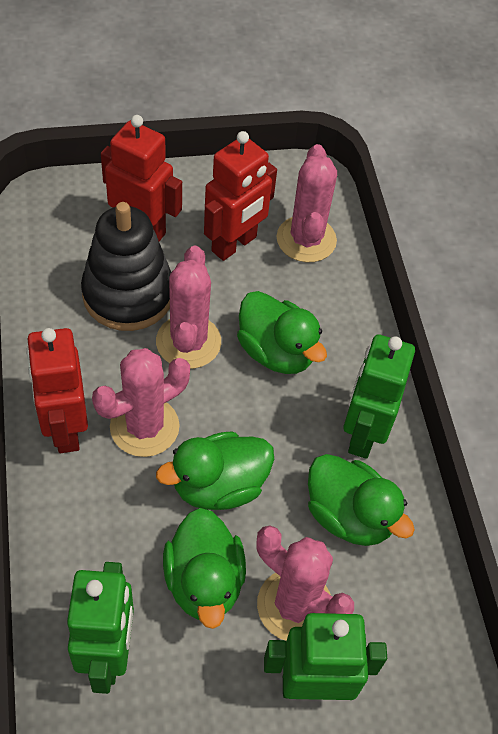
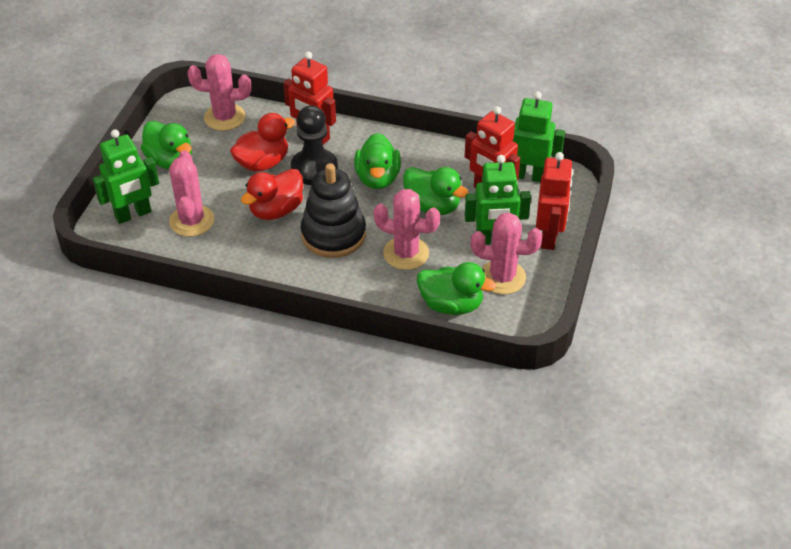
black pawn: 0 -> 1
red duck: 0 -> 2

